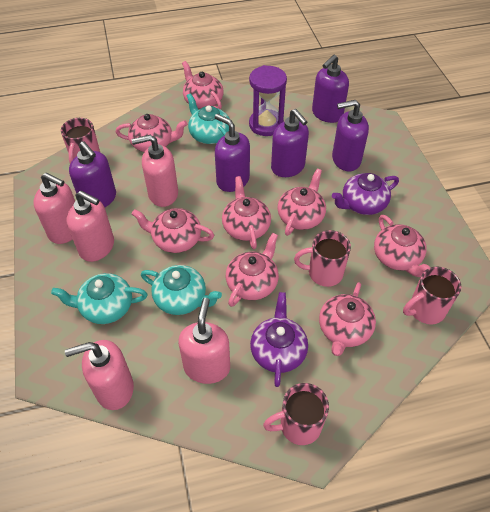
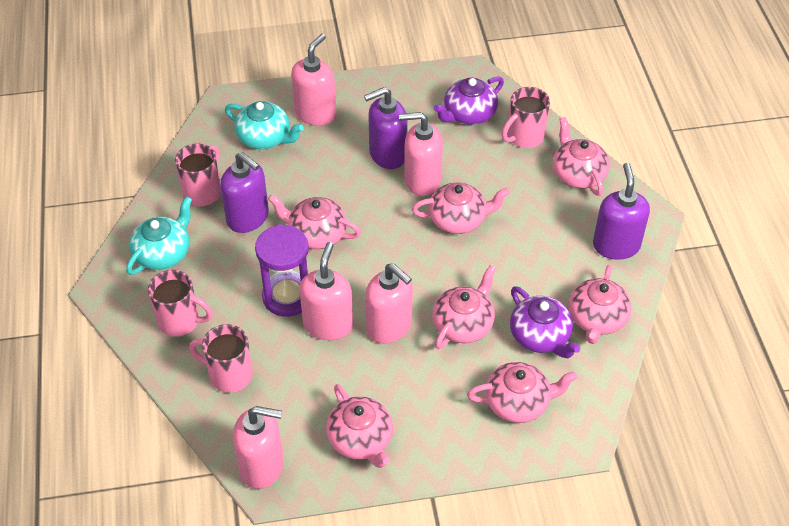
pink teapot: 8 -> 7
purple soap dispenser: 5 -> 3
turquoise teapot: 3 -> 2

